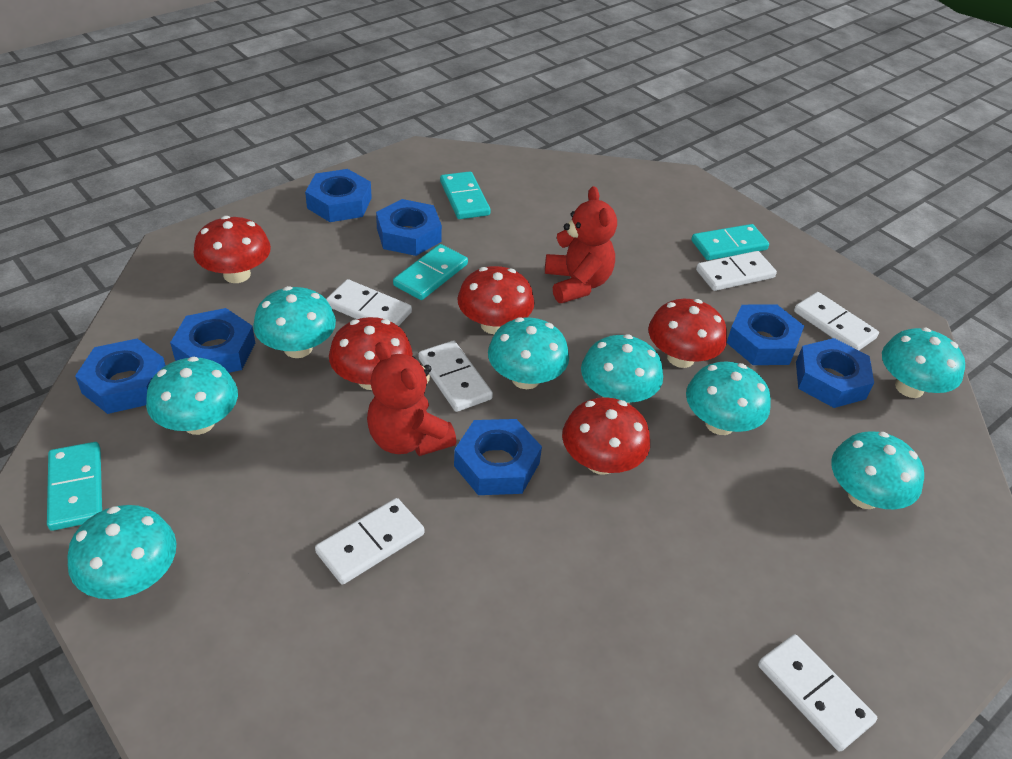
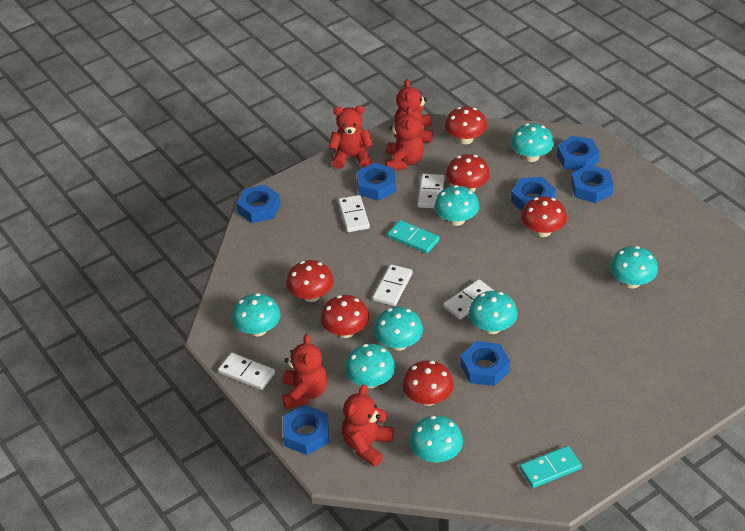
red mushroom: 5 -> 6
red teddy bear: 2 -> 5
turquoise domino: 4 -> 2
white domino: 6 -> 5

